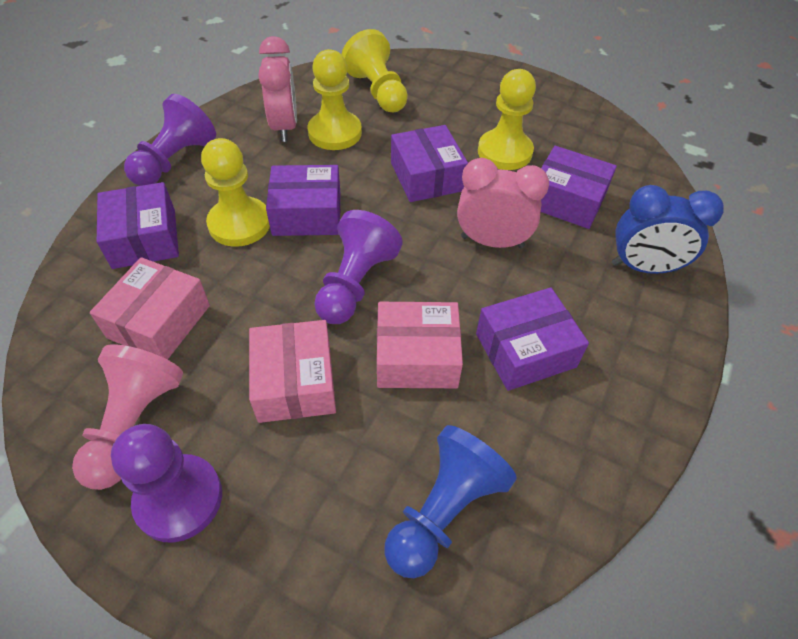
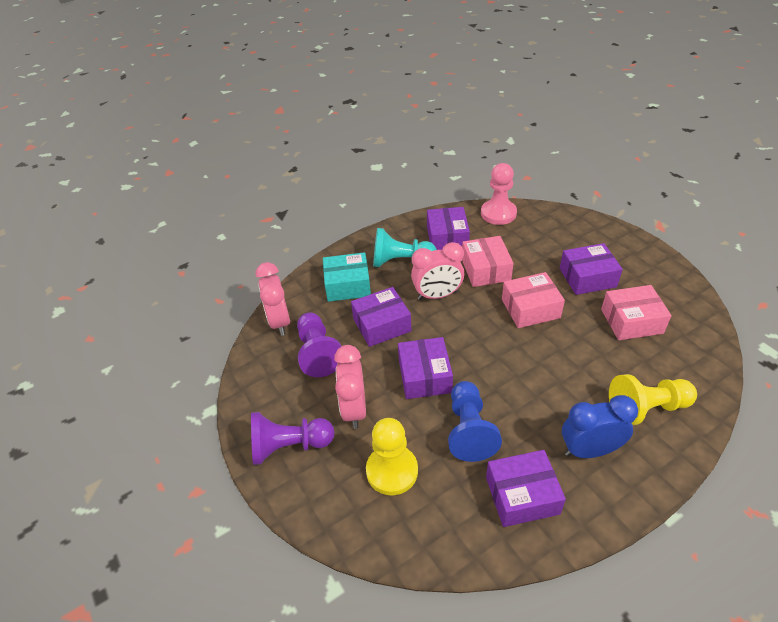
pink clock: 2 -> 3
purple pawn: 3 -> 2
turquoise box: 0 -> 1
turquoise pawn: 0 -> 1
yellow pawn: 4 -> 2

